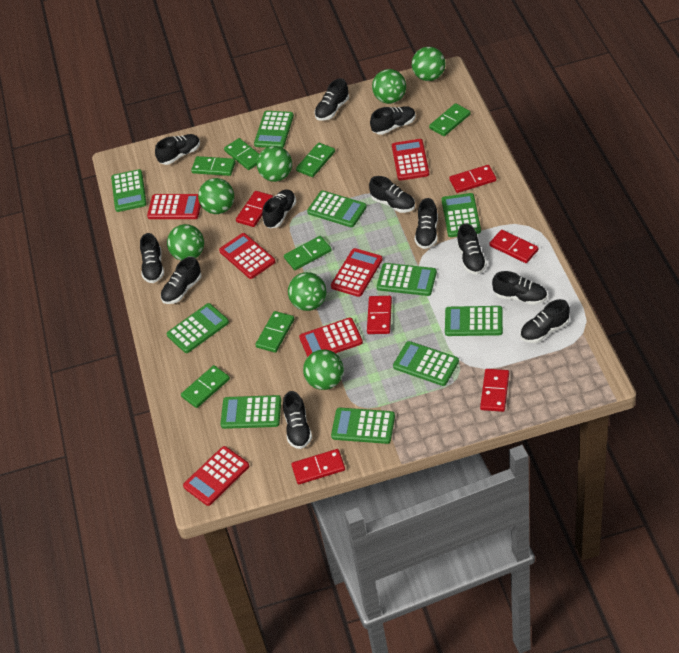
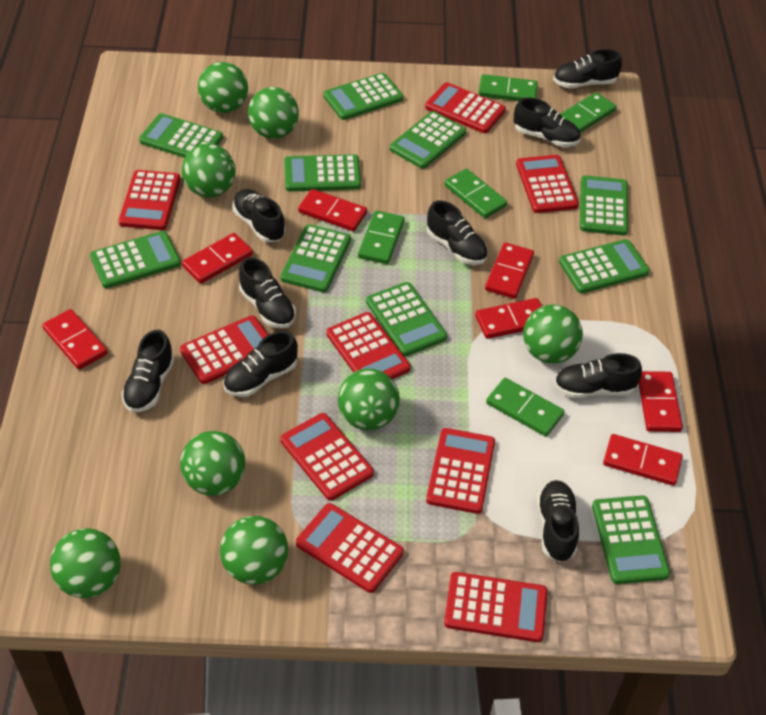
black shoe: 12 -> 9
green ball: 7 -> 8
green domino: 7 -> 5
red calculator: 6 -> 9
red domino: 6 -> 7

